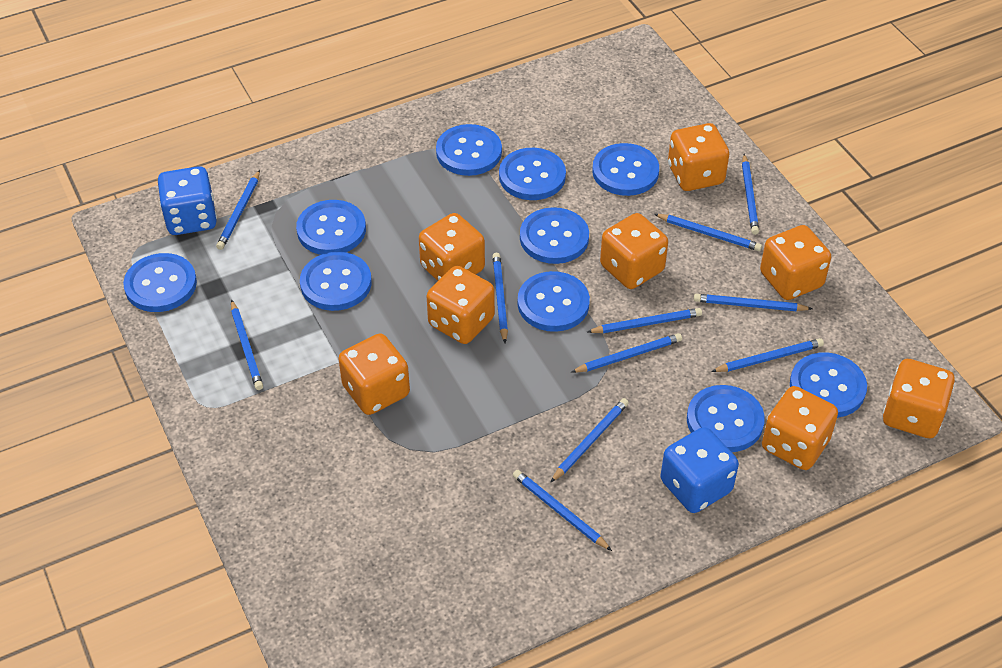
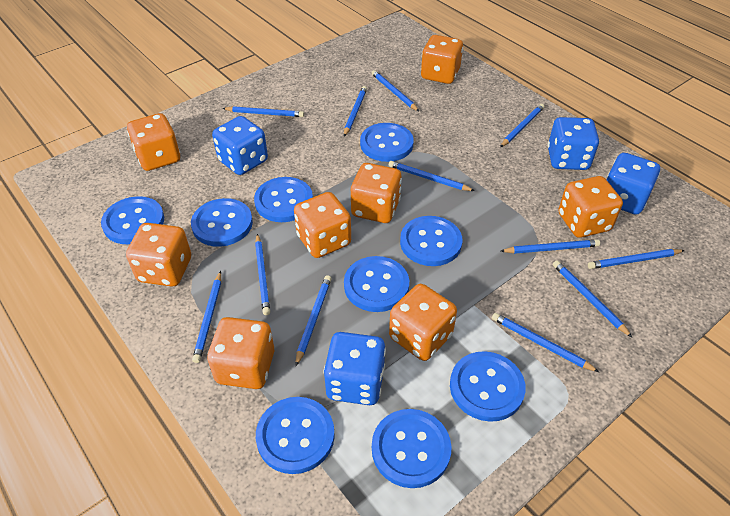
blue button: 10 -> 9
blue dice: 2 -> 4
blue pencil: 11 -> 12

